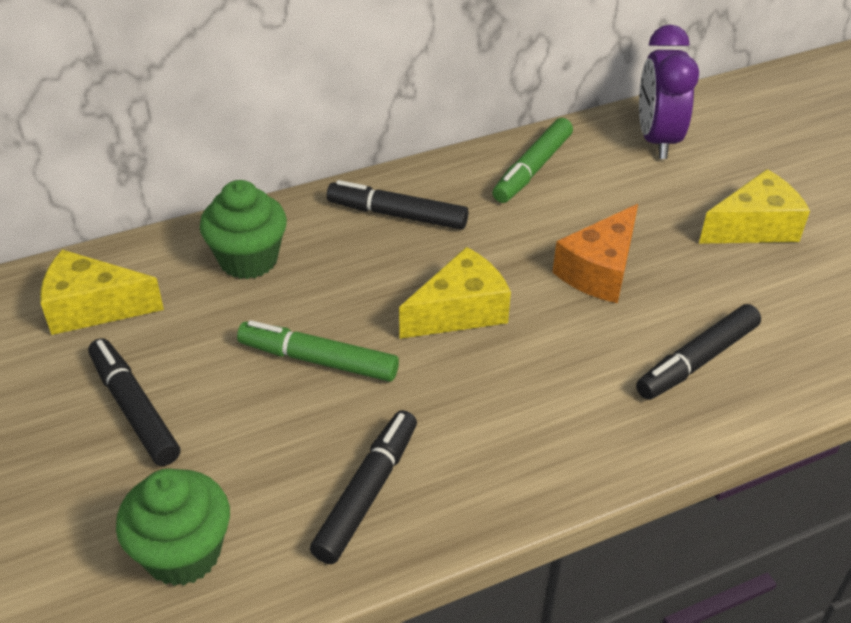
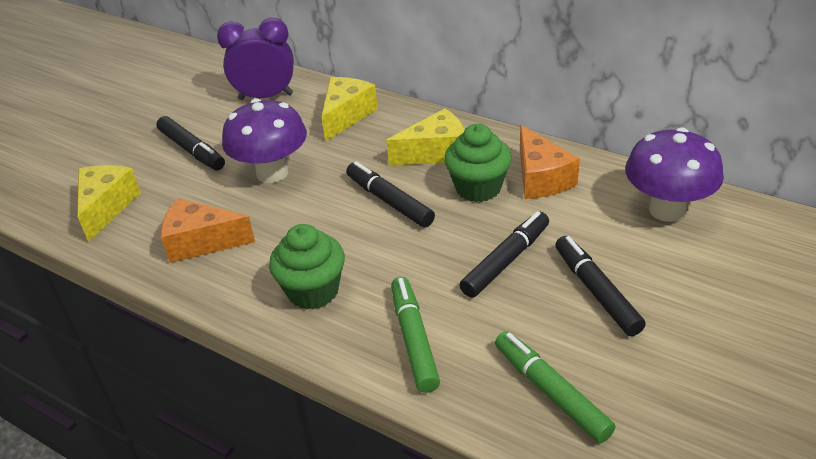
orange cheese: 1 -> 2
purple mushroom: 0 -> 2

